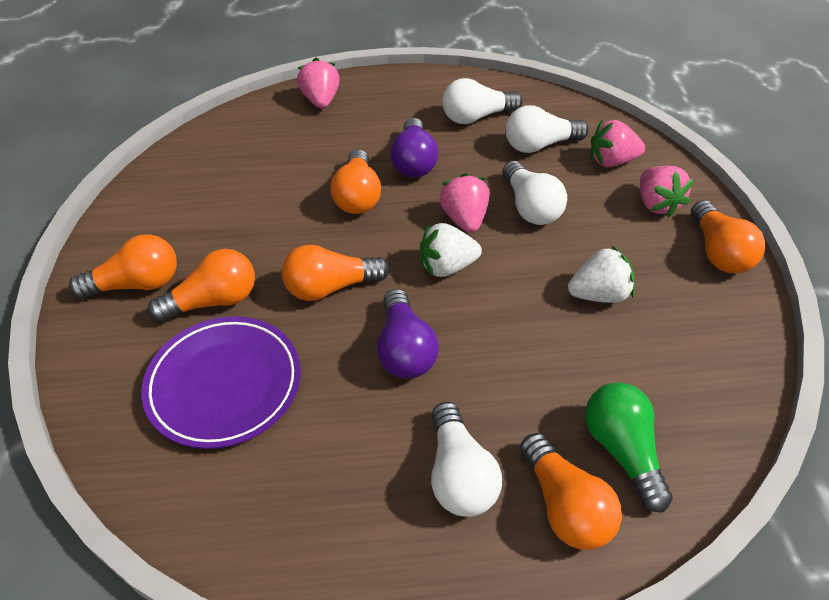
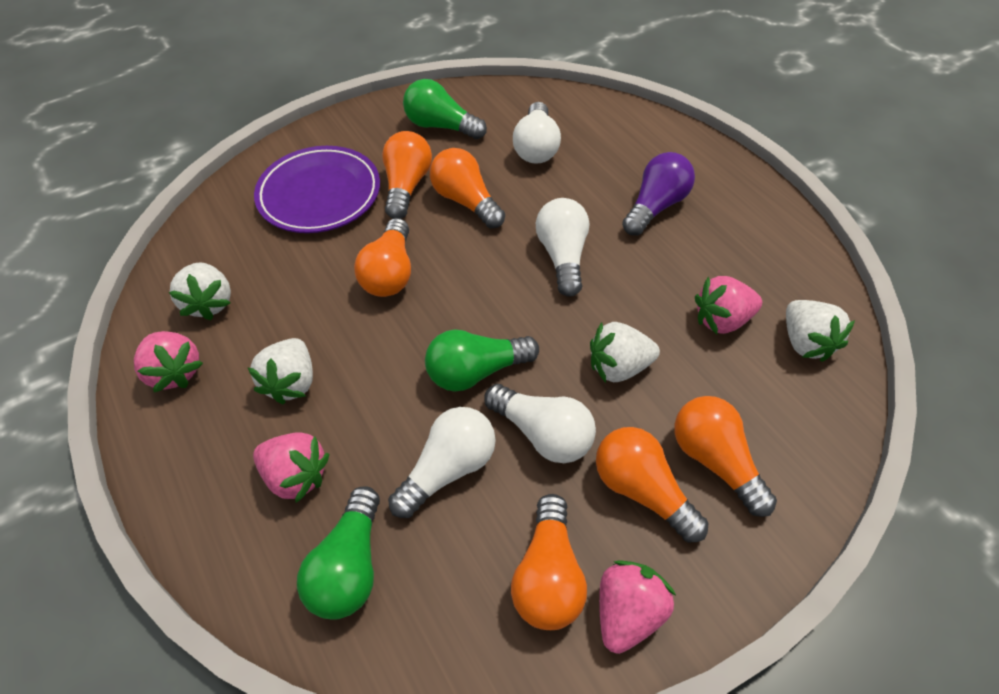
green light bulb: 1 -> 3
purple light bulb: 2 -> 1
white strawberry: 2 -> 4

